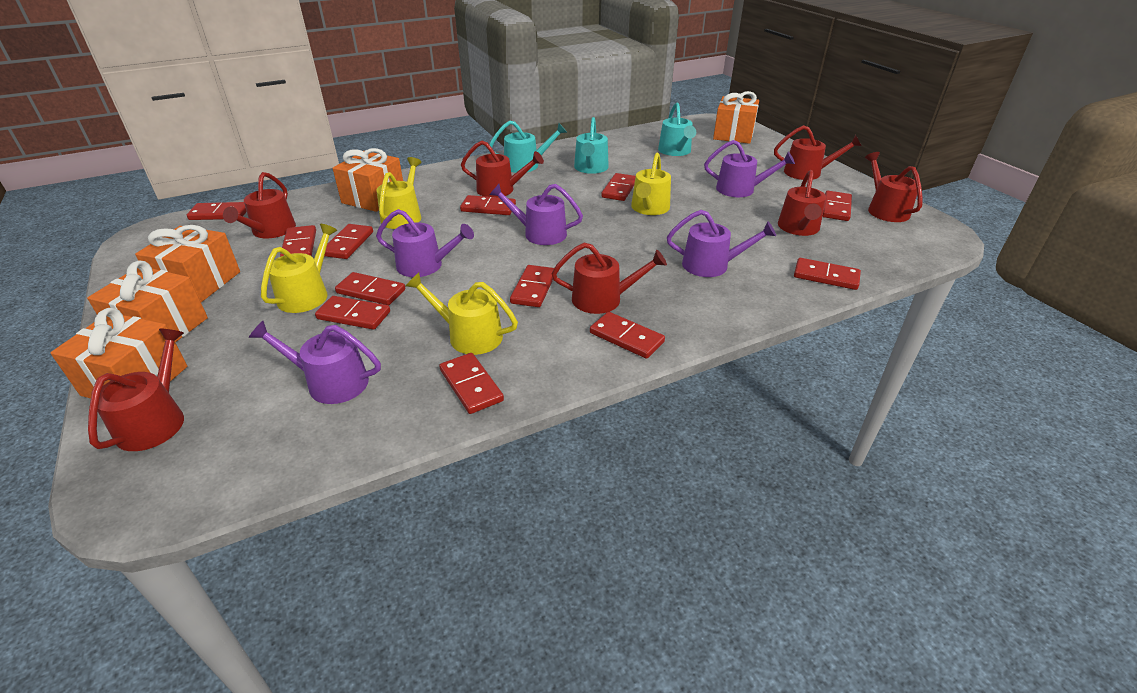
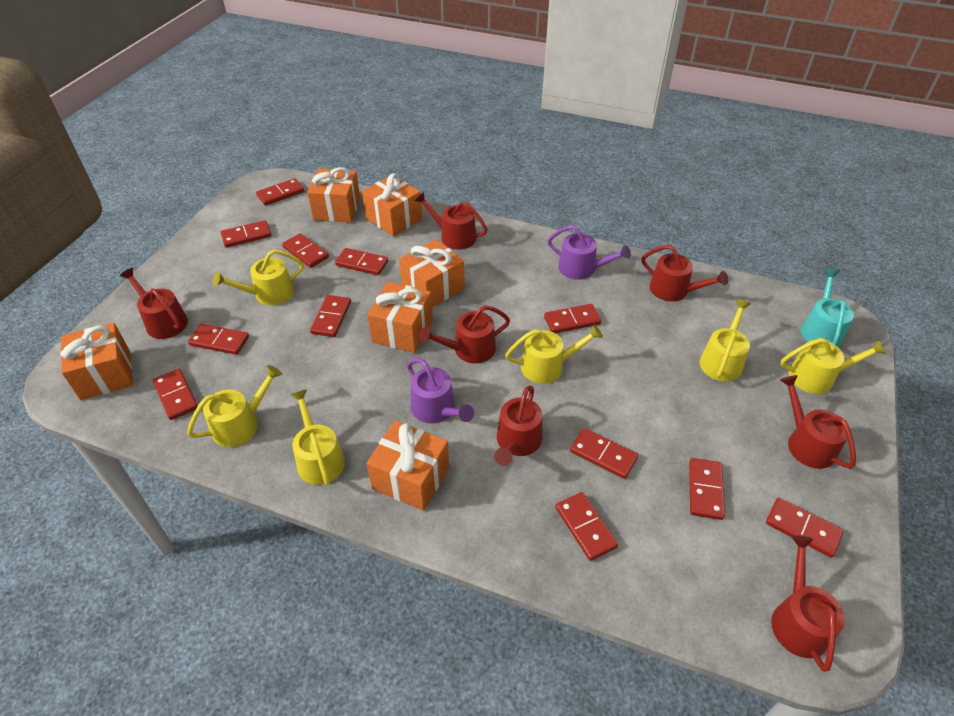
orange gift: 5 -> 6
purple watering can: 5 -> 2
turquoise watering can: 3 -> 1
yellow watering can: 4 -> 6

